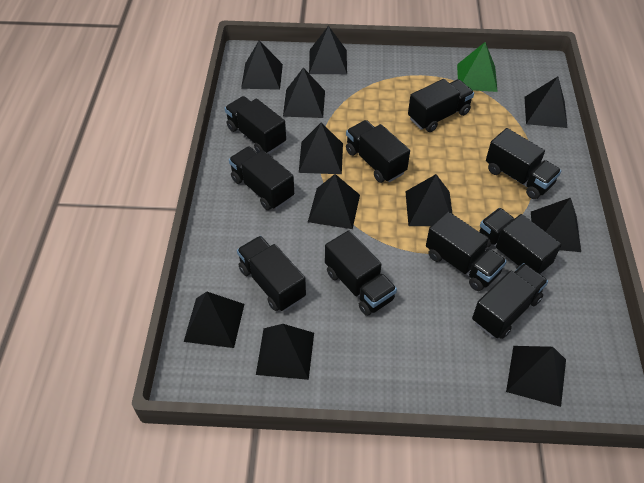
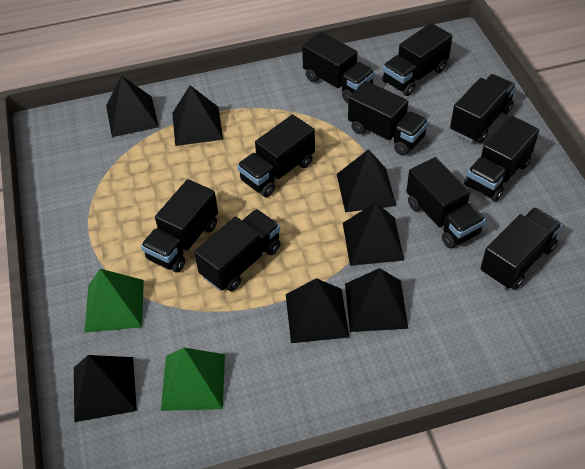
black pyramid: 11 -> 7
green pyramid: 1 -> 2

